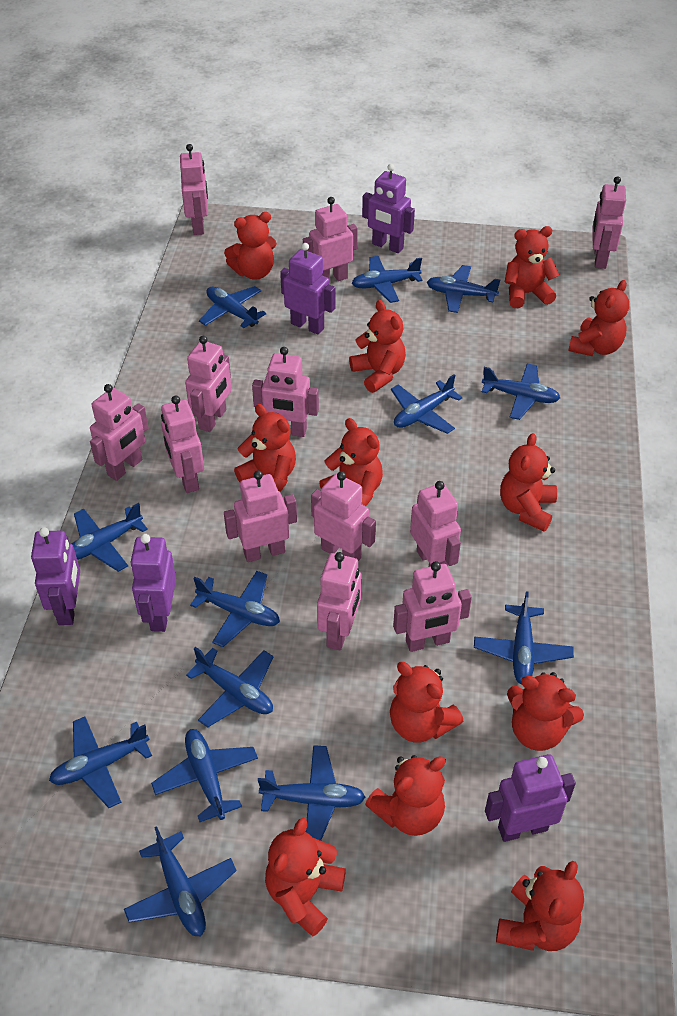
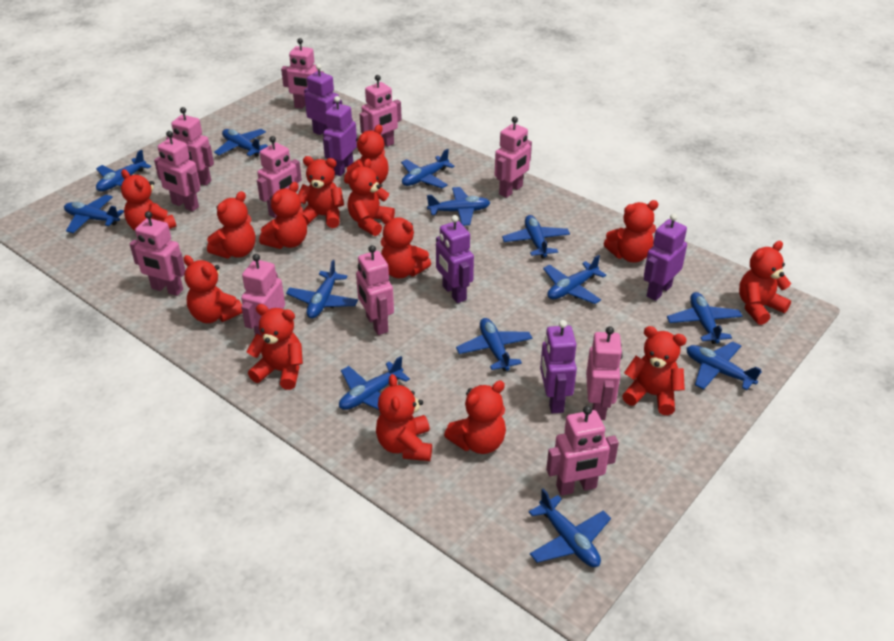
pink robot: 12 -> 11
red teddy bear: 12 -> 14

